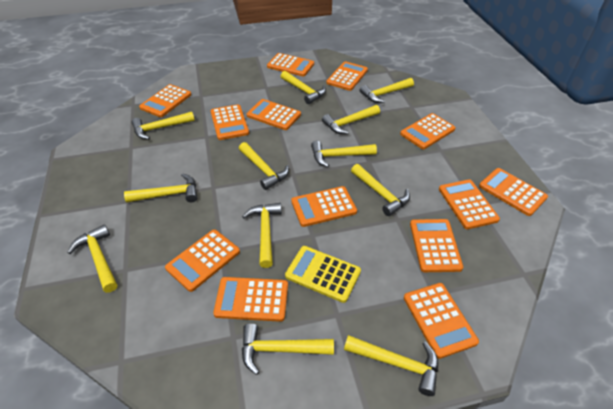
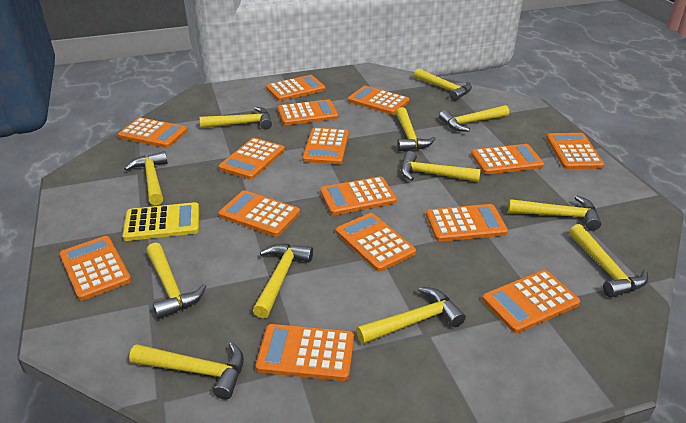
orange calculator: 13 -> 15

